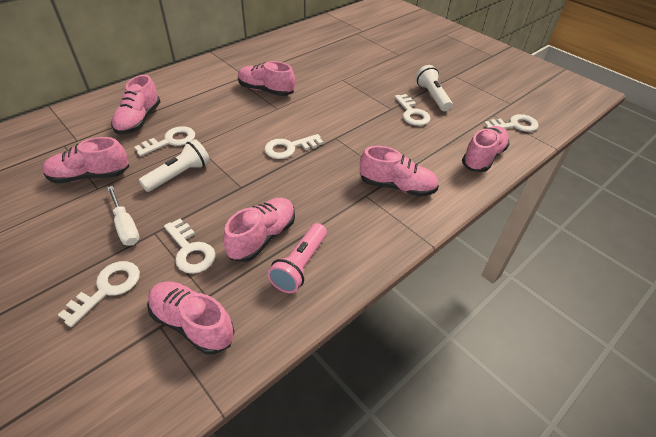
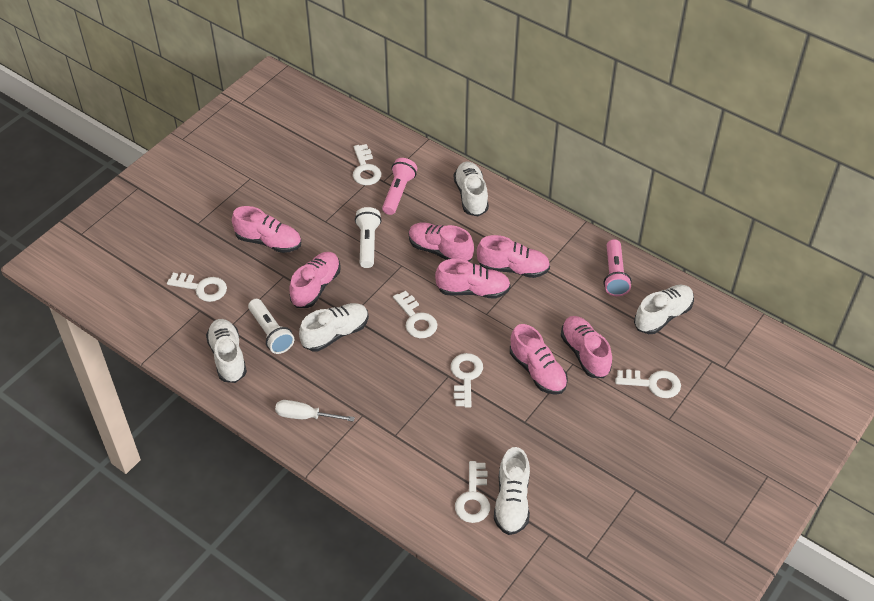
pink flashlight: 1 -> 2
white shoe: 0 -> 5

